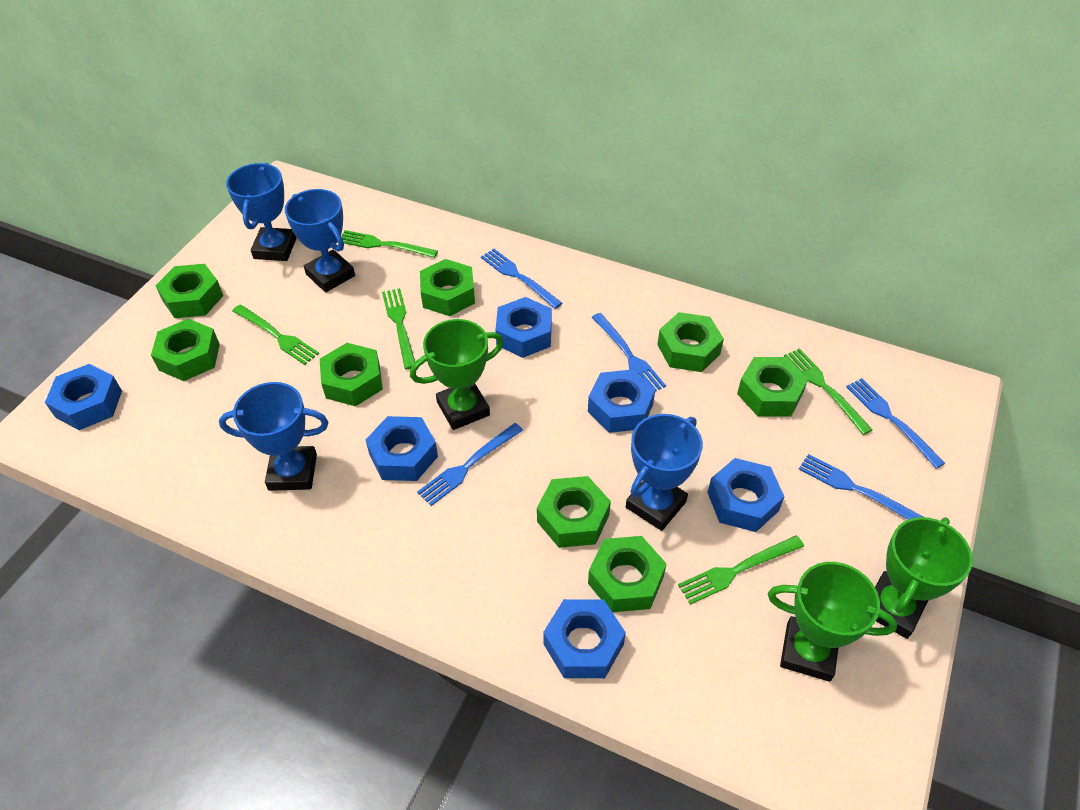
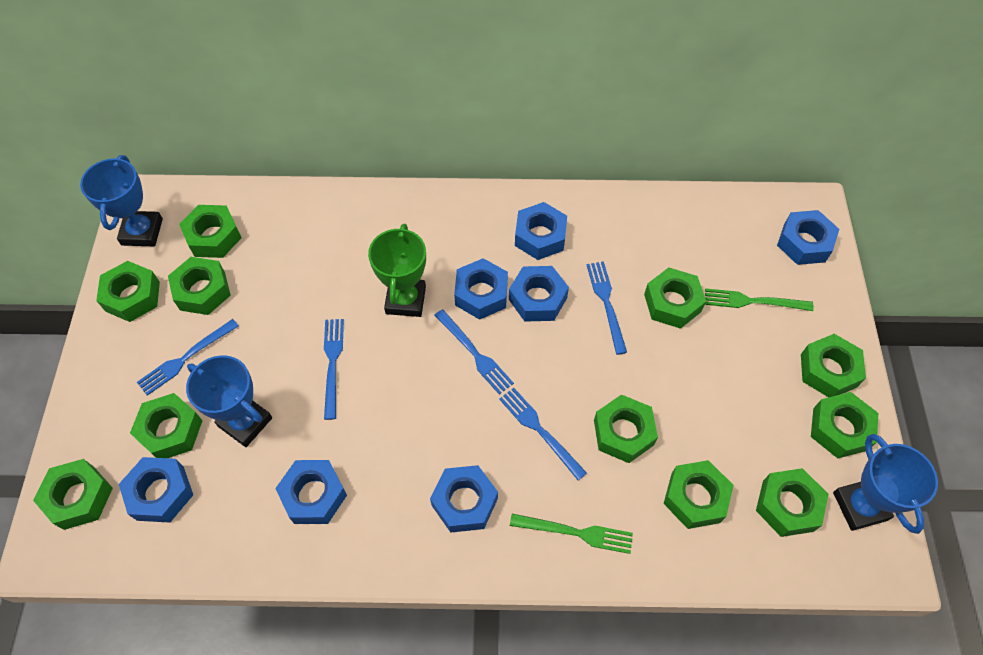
blue nut: 6 -> 7
blue trophy: 4 -> 3
green fork: 5 -> 2
green nut: 8 -> 11
green trophy: 3 -> 1

